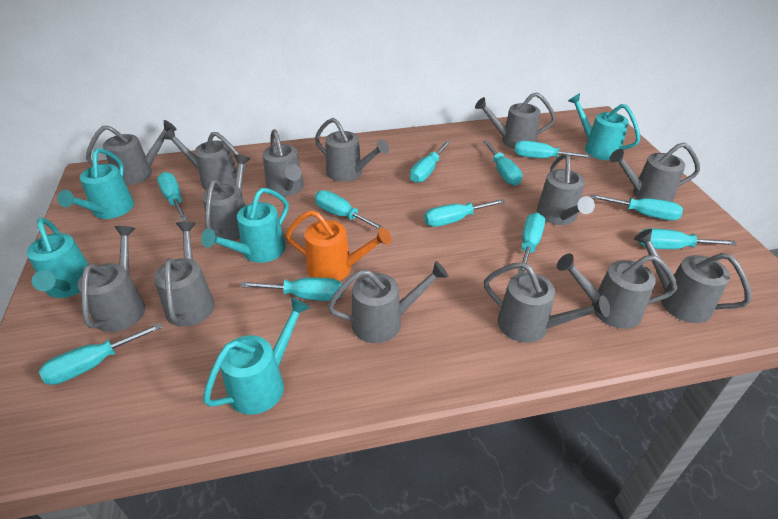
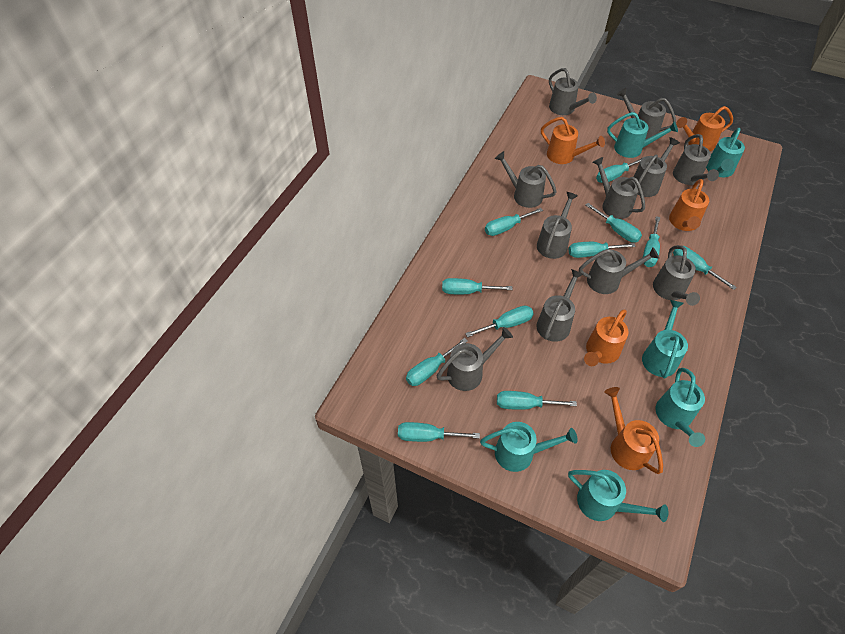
grey watering can: 14 -> 11
orange watering can: 1 -> 5
turquoise watering can: 5 -> 6

